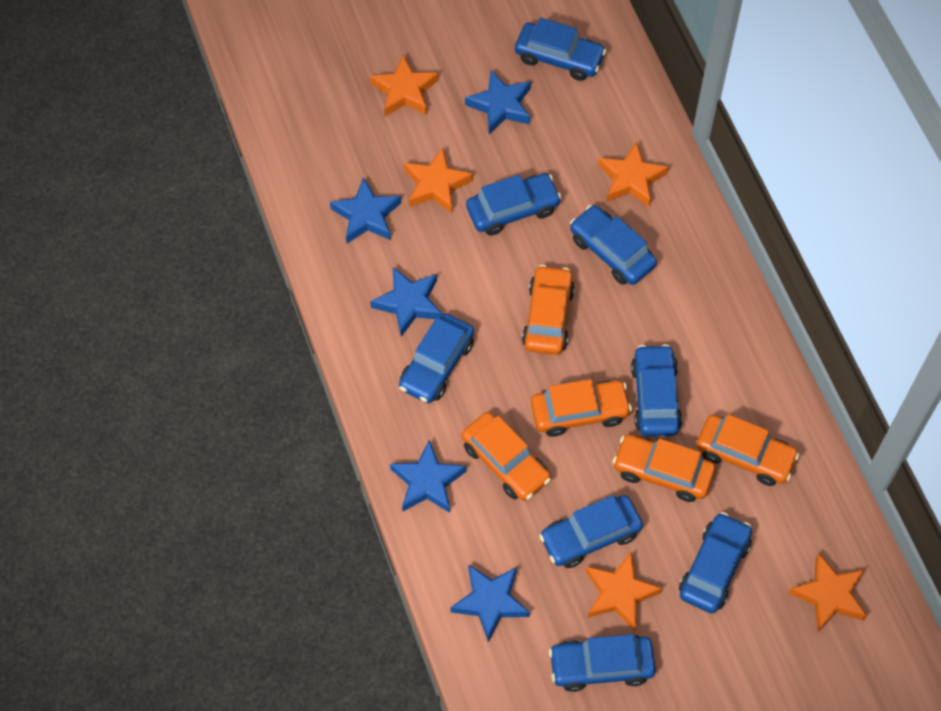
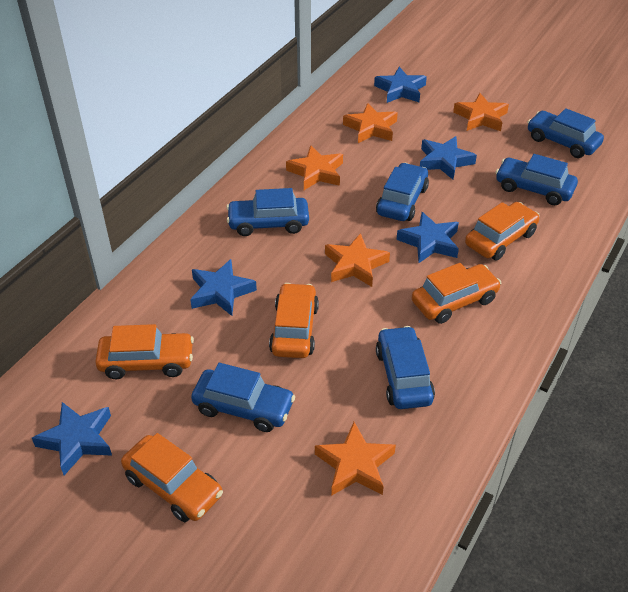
blue car: 8 -> 6

